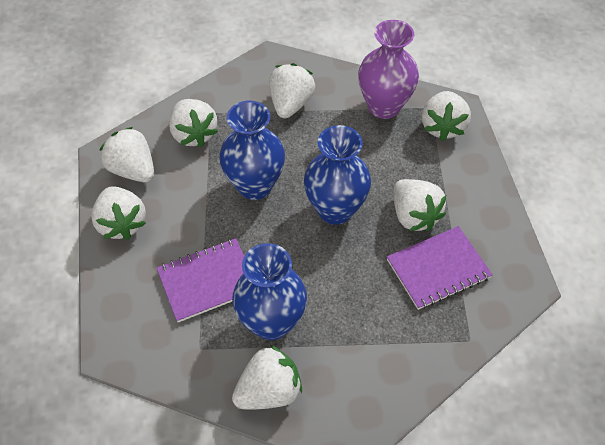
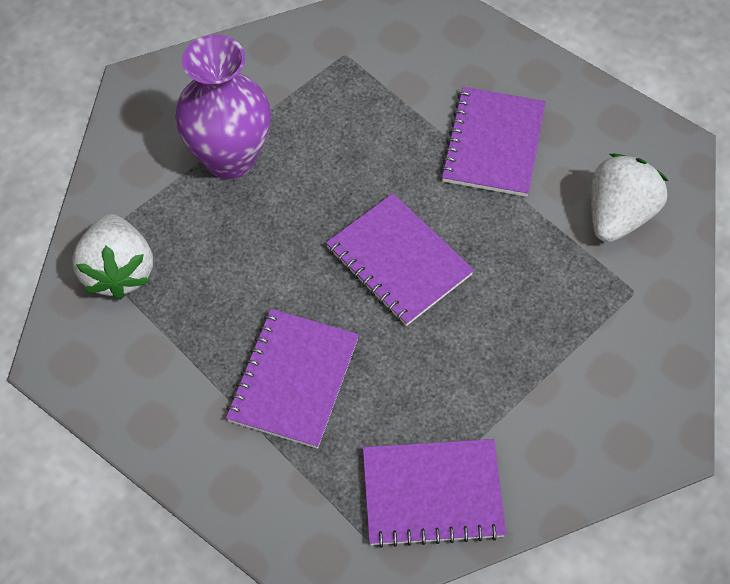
blue vase: 3 -> 0
purple notebook: 2 -> 4
white strawberry: 7 -> 2

